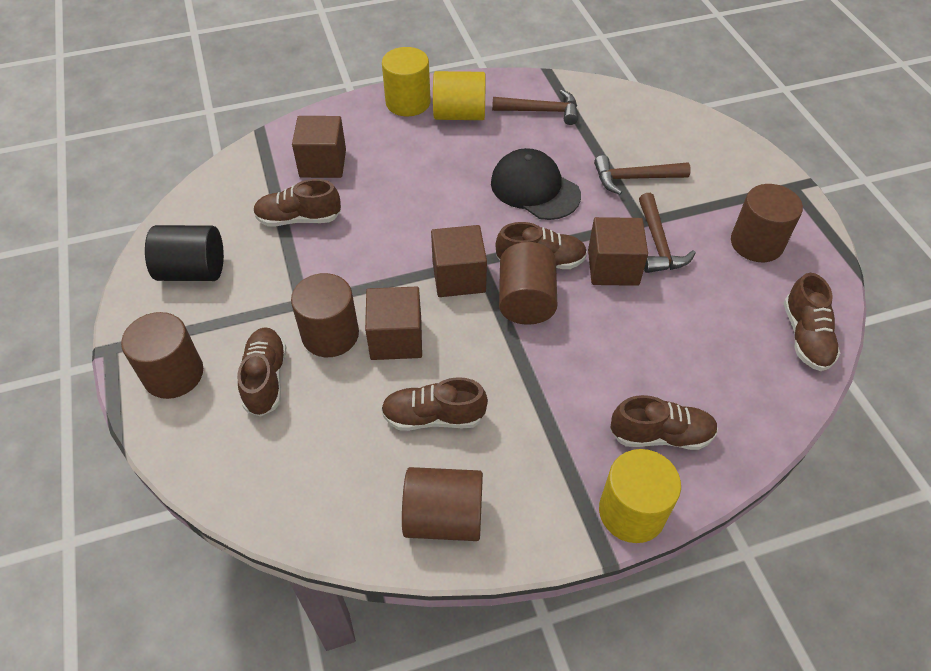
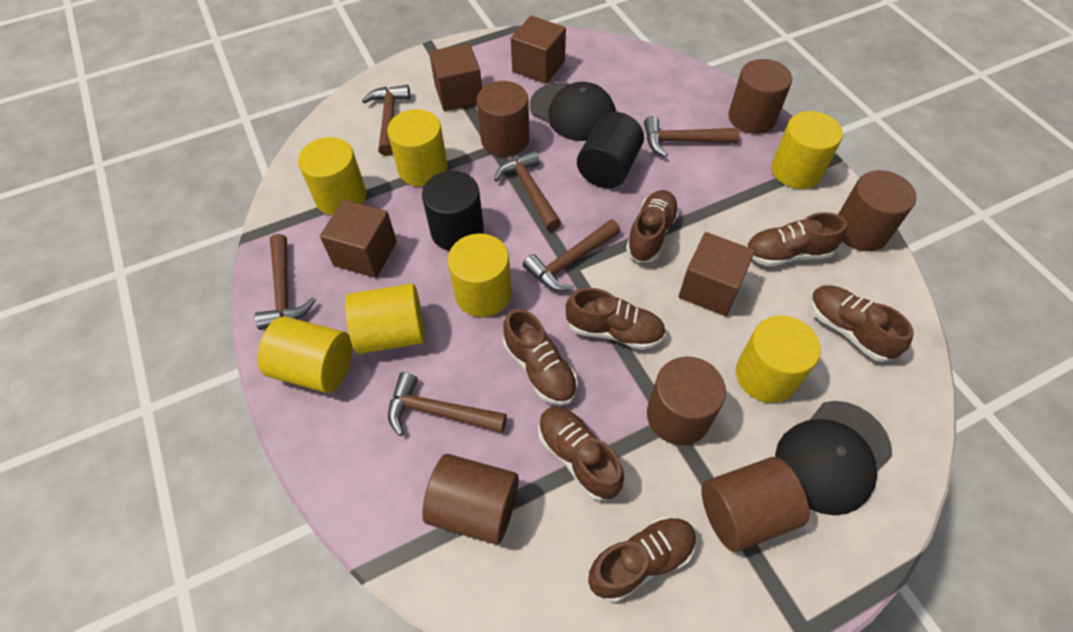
black cap: 1 -> 2
black cylinder: 1 -> 2
brown cylinder: 5 -> 6
brown hammer: 3 -> 6
brown shoe: 6 -> 7
yellow cylinder: 3 -> 7

